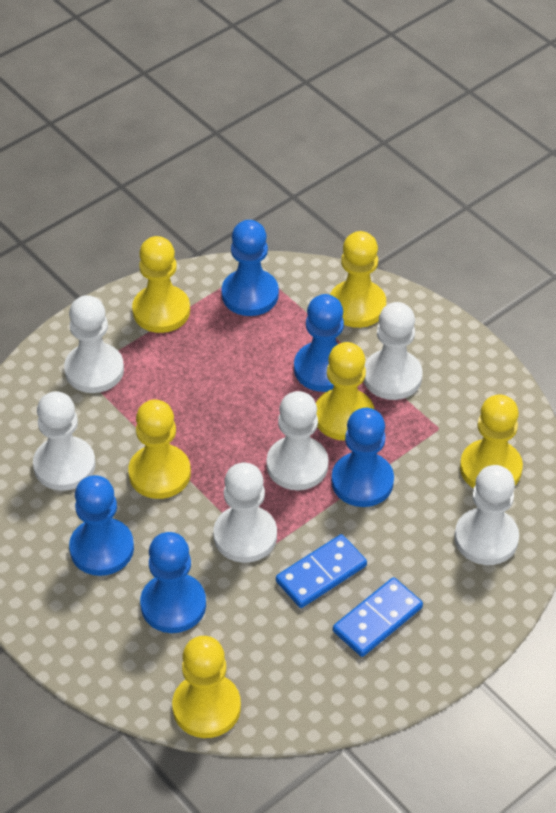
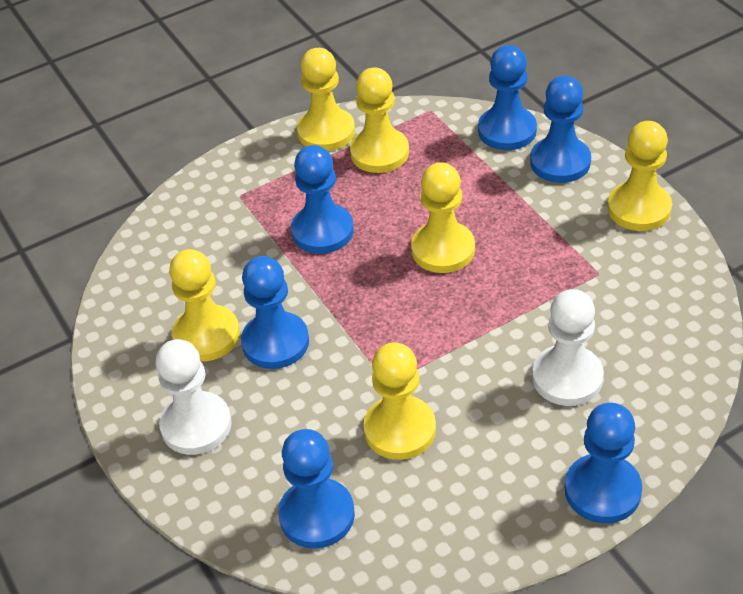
blue domino: 2 -> 0
blue pawn: 5 -> 6
white pawn: 6 -> 2

